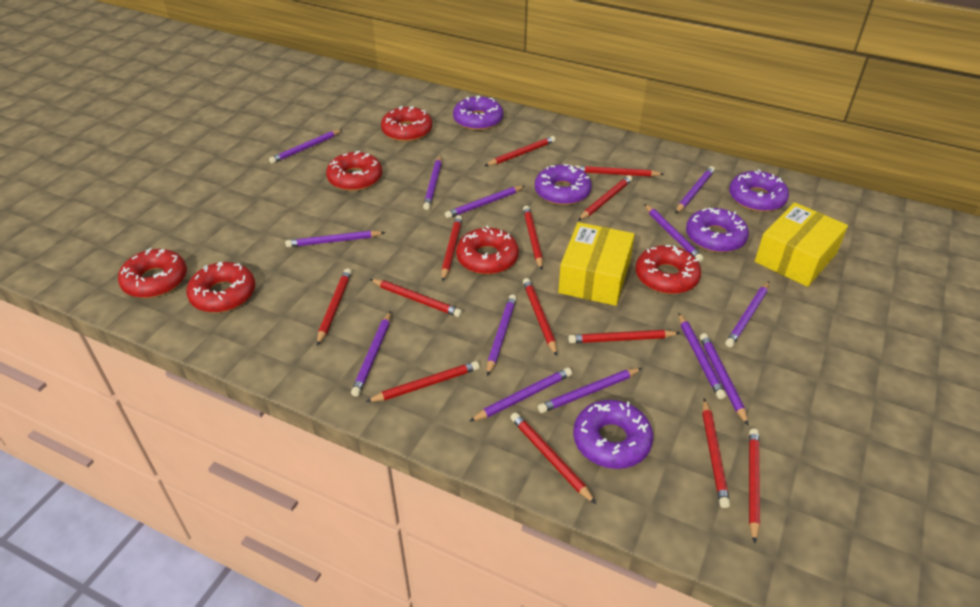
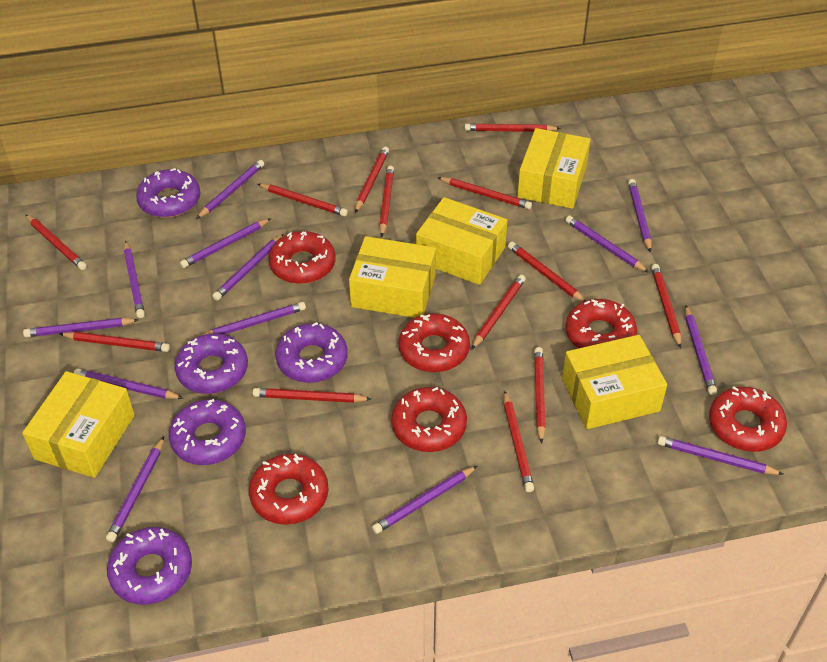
yellow box: 2 -> 5

